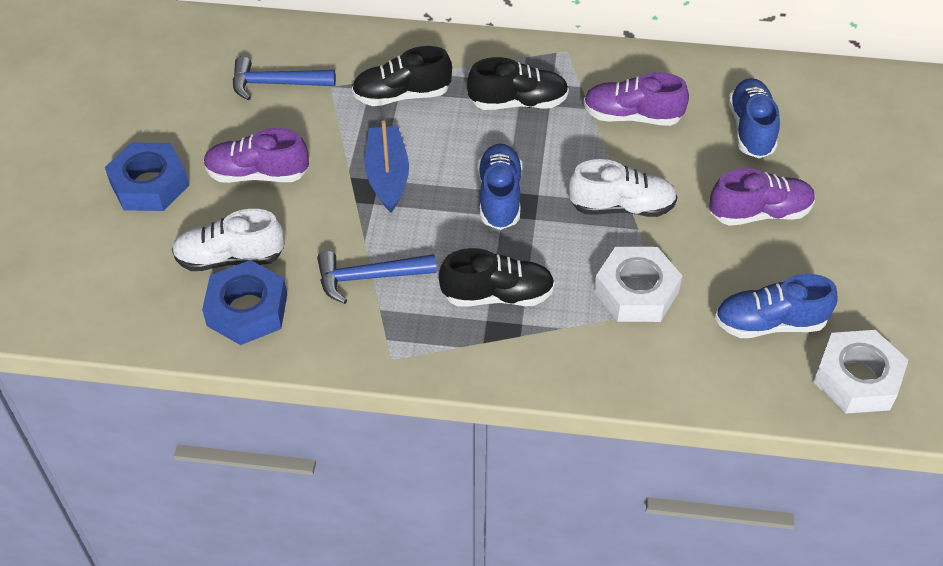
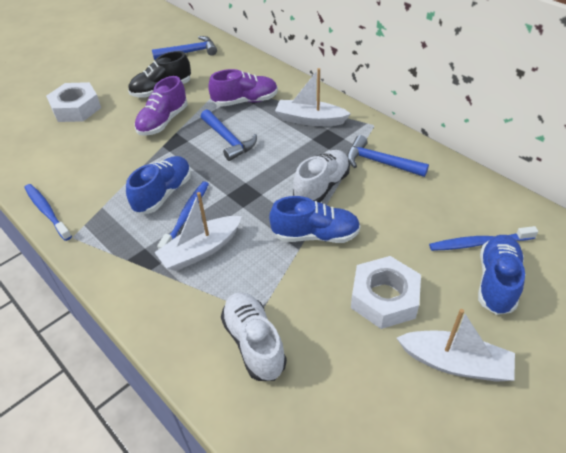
black shoe: 3 -> 1
blue boat: 1 -> 0
blue hammer: 2 -> 3
blue nut: 2 -> 0
blue toothbrush: 0 -> 3
purple shoe: 3 -> 2
white boat: 0 -> 3

